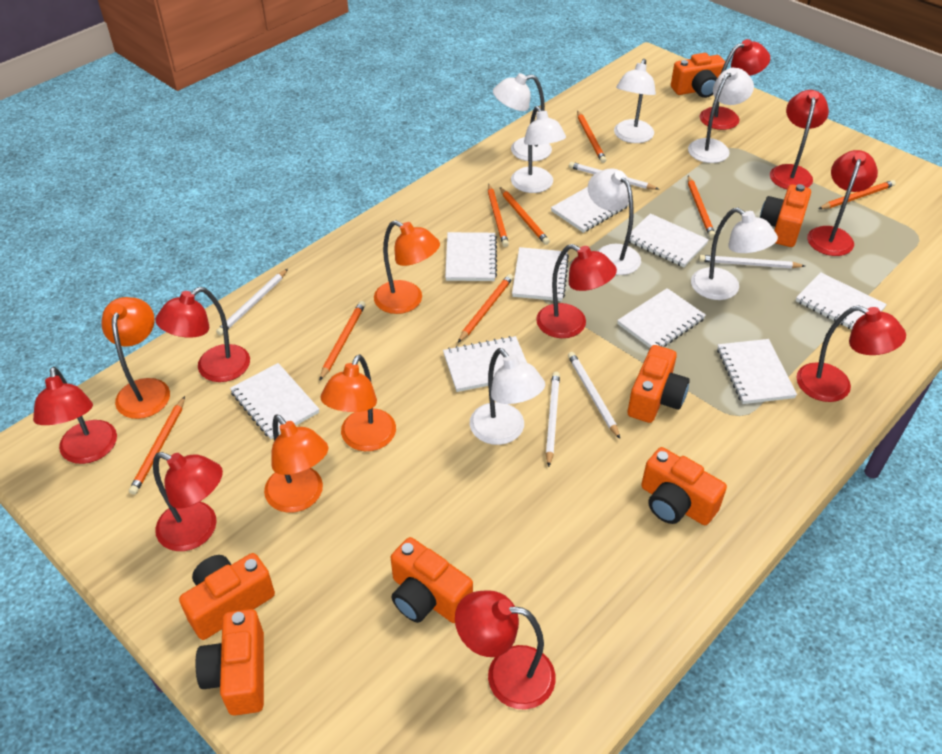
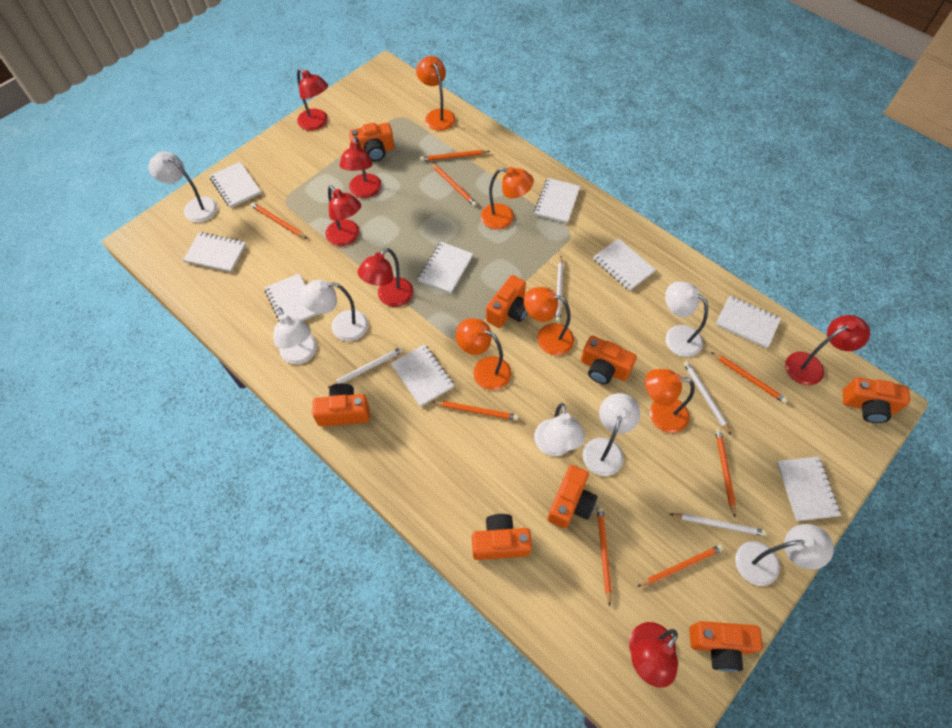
orange camera: 7 -> 8
orange lamp: 4 -> 5
red lamp: 9 -> 6
white pencil: 5 -> 4

